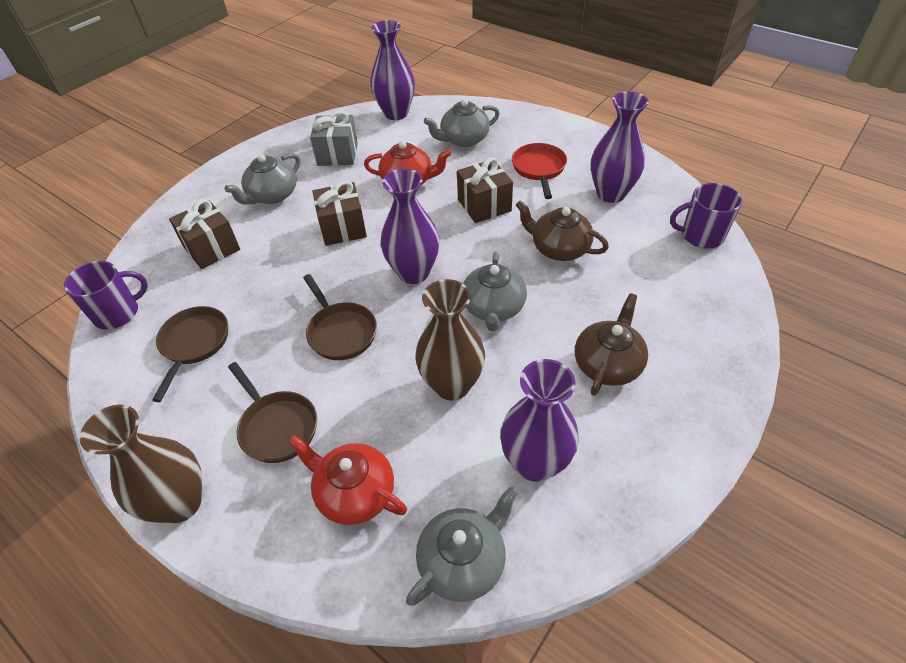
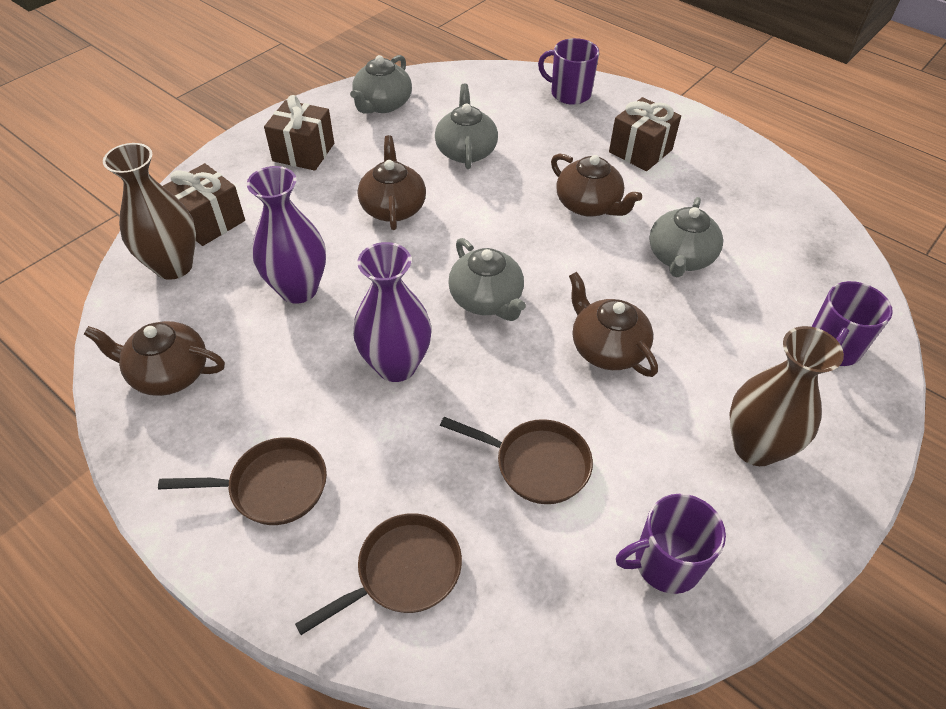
brown teapot: 2 -> 4
grey gift: 1 -> 0
purple mug: 2 -> 3
purple vase: 4 -> 2
red pan: 1 -> 0
red teapot: 2 -> 0

